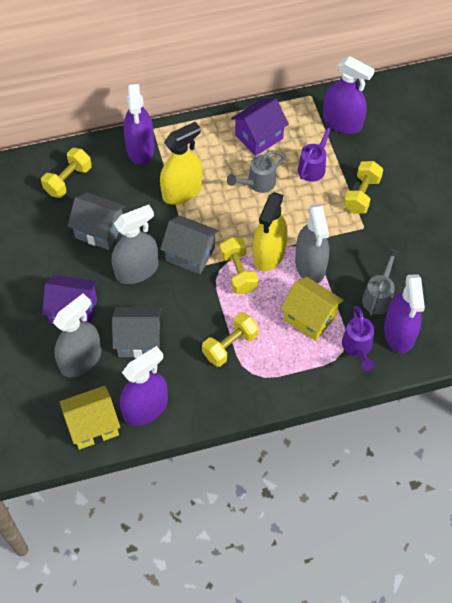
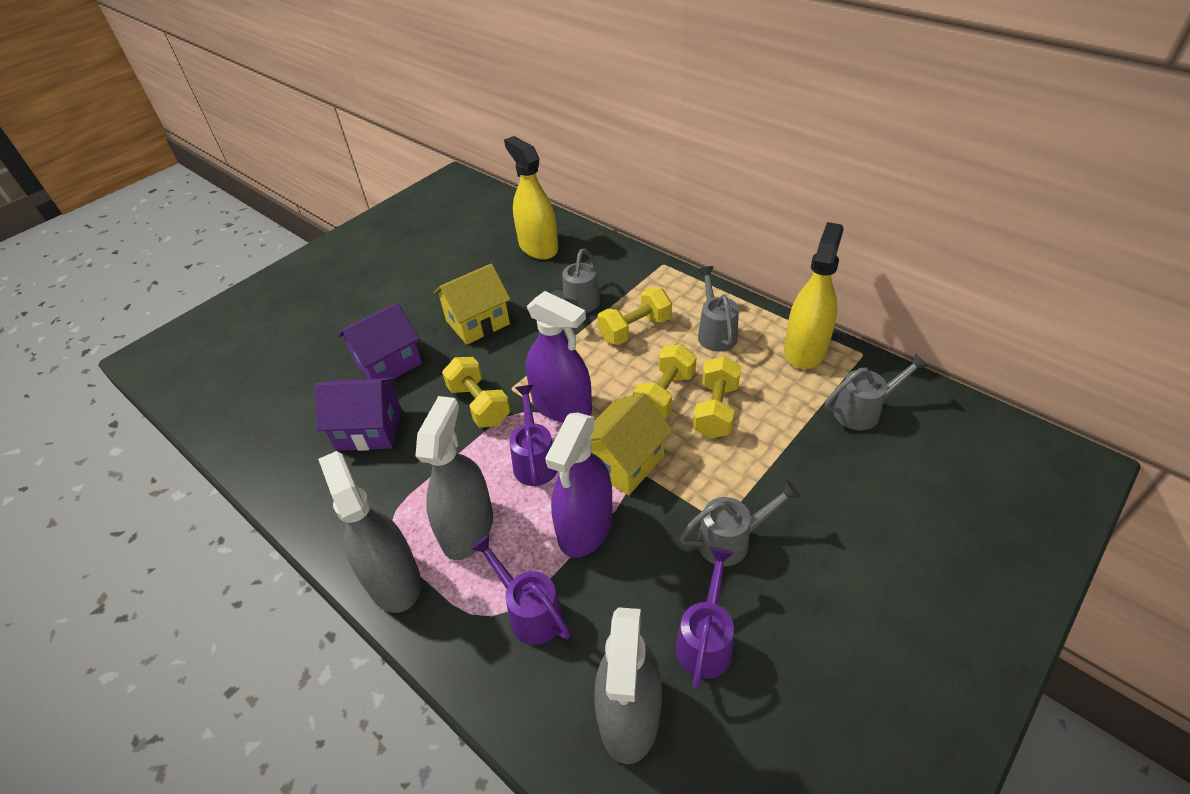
grey house: 3 -> 0
grey watering can: 2 -> 4
purple spray bottle: 4 -> 2
purple watering can: 2 -> 3

